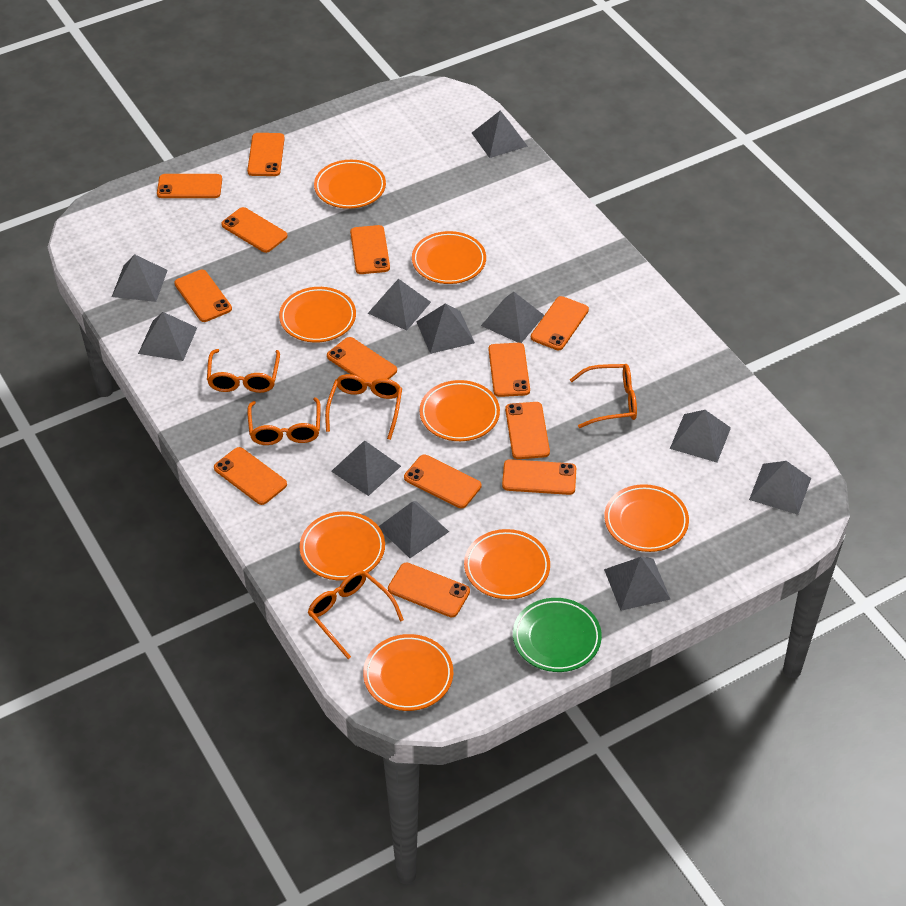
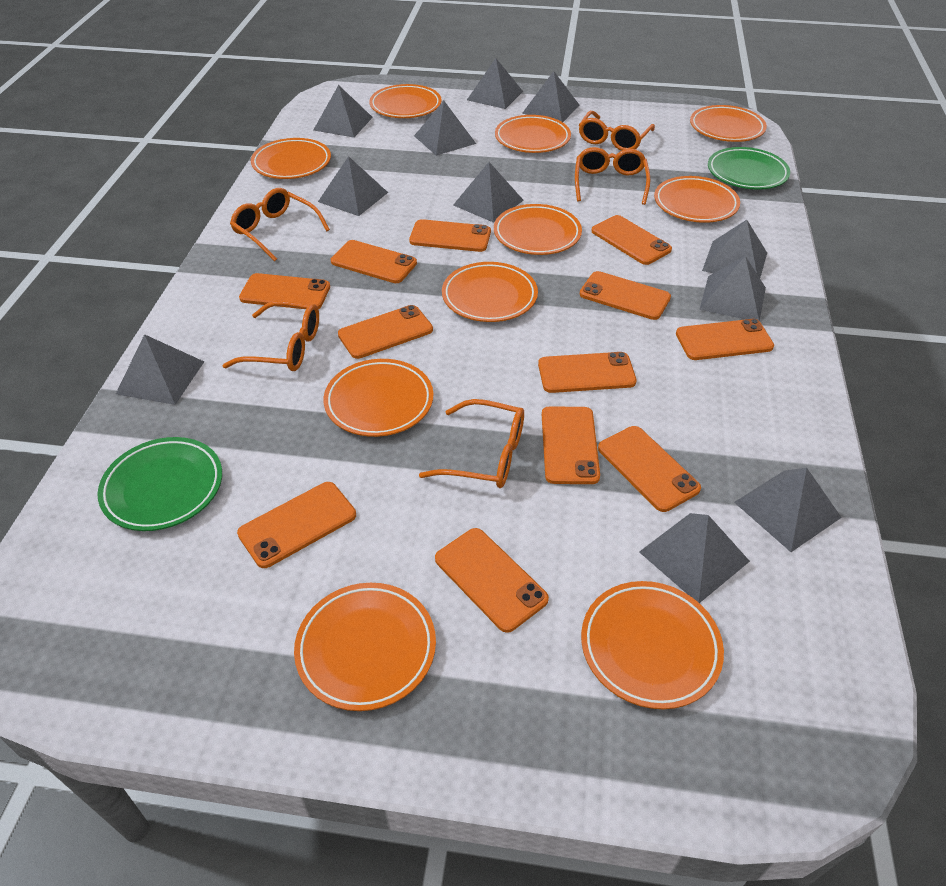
green plate: 1 -> 2
orange phone: 13 -> 12
orange plate: 8 -> 10

